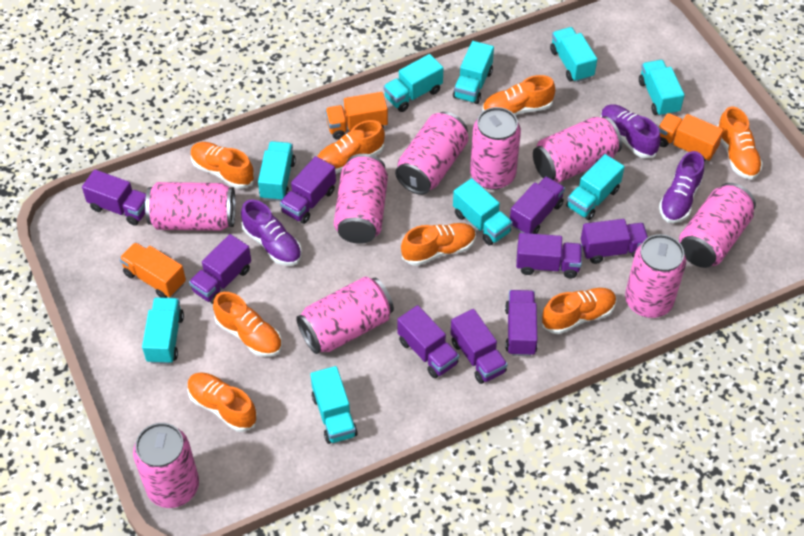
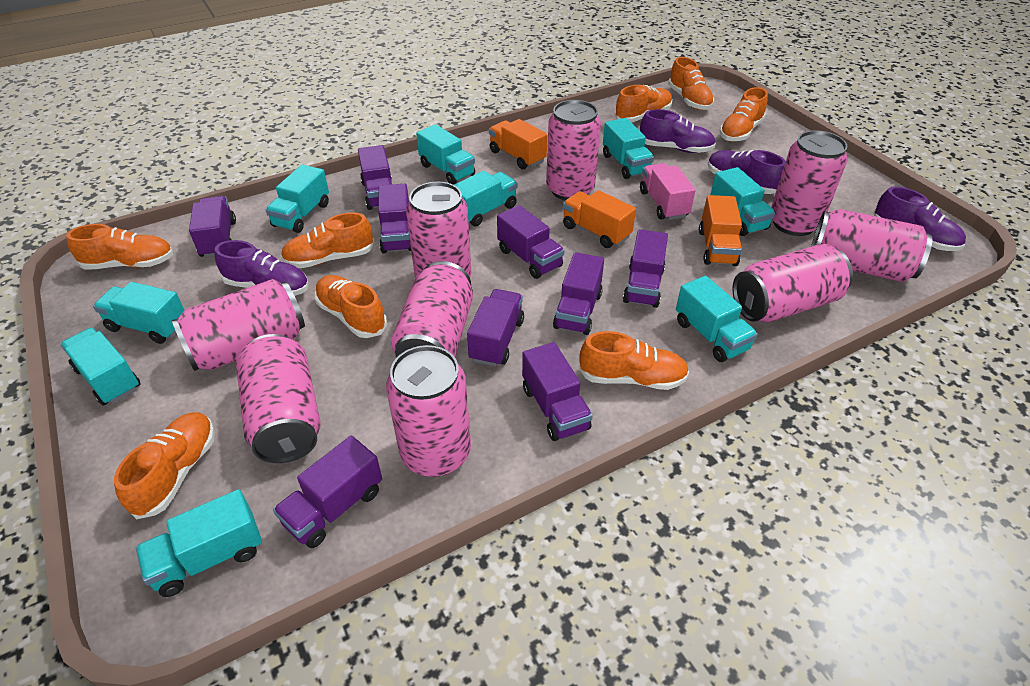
pink truck: 0 -> 1
purple shoe: 3 -> 4

